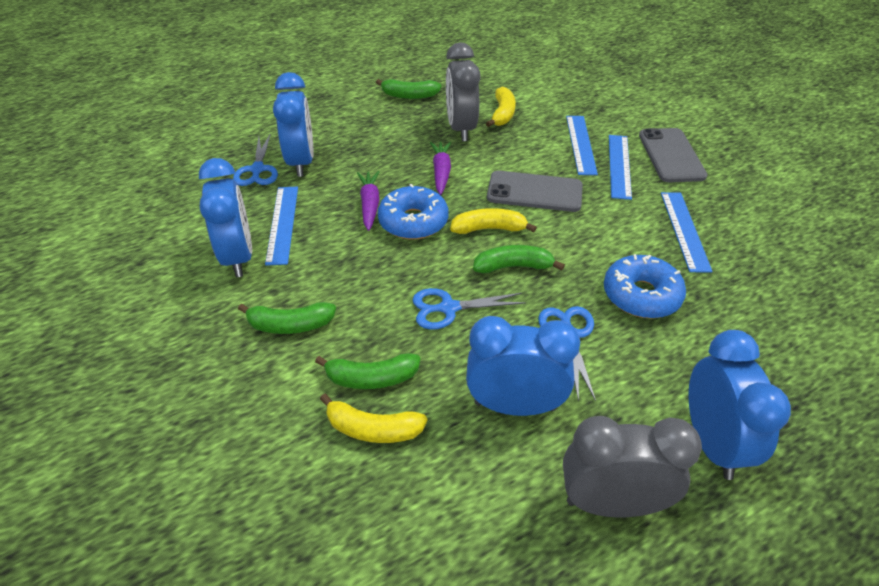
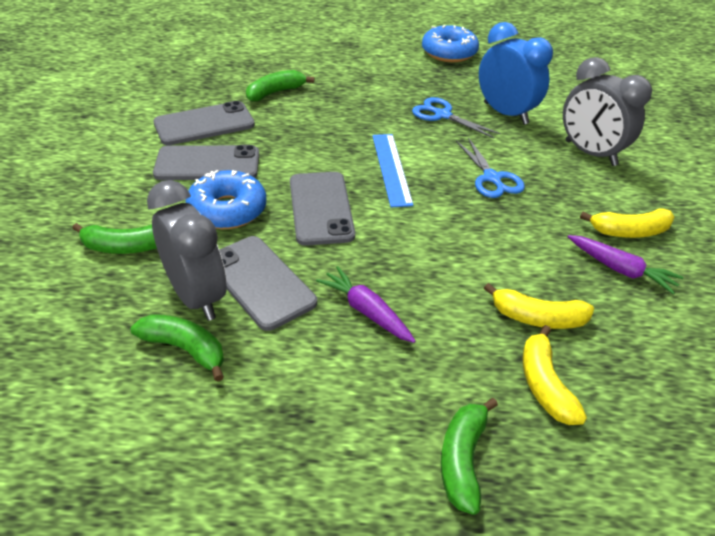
blue clock: 4 -> 1
blue ruler: 4 -> 1
blue scissors: 3 -> 2
grey phone: 2 -> 4

